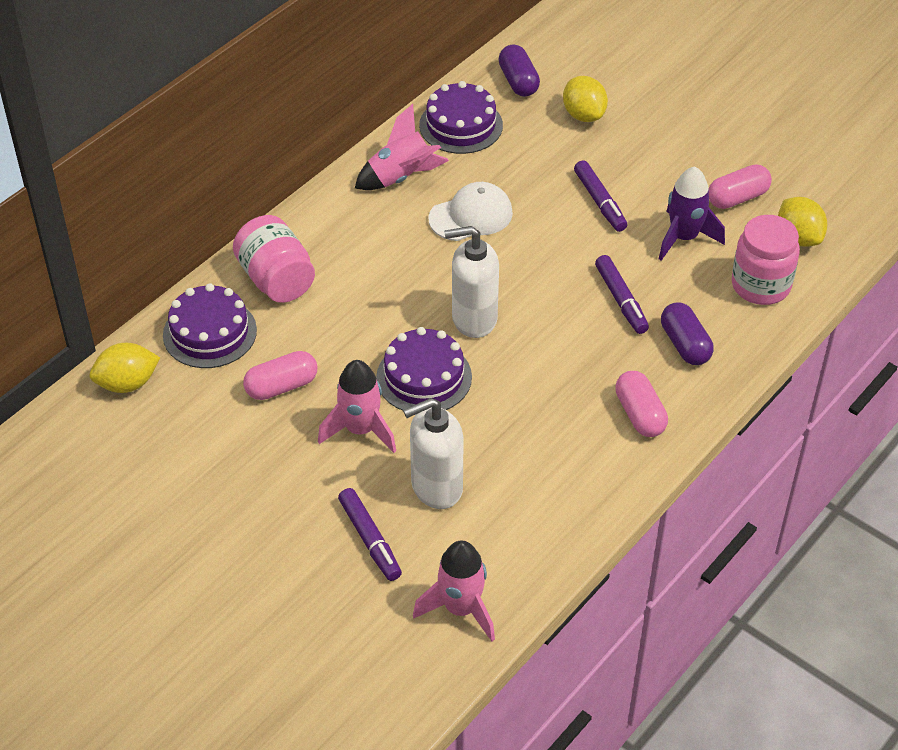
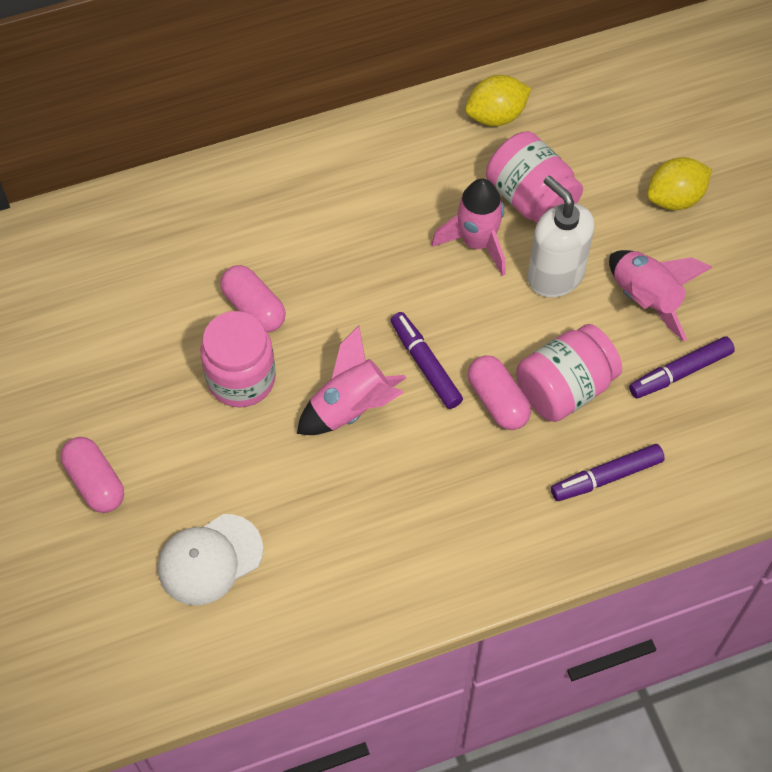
pink jar: 2 -> 3
purple cake: 3 -> 0
purple capsule: 2 -> 0
purple rocket: 1 -> 0
white soap dispenser: 2 -> 1
yellow lemon: 3 -> 2

